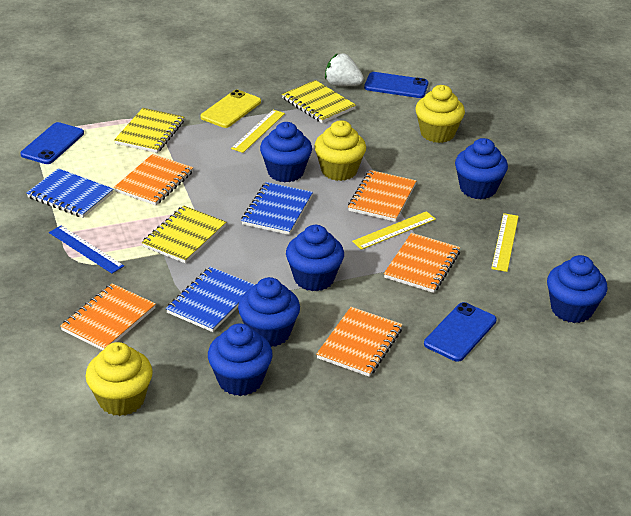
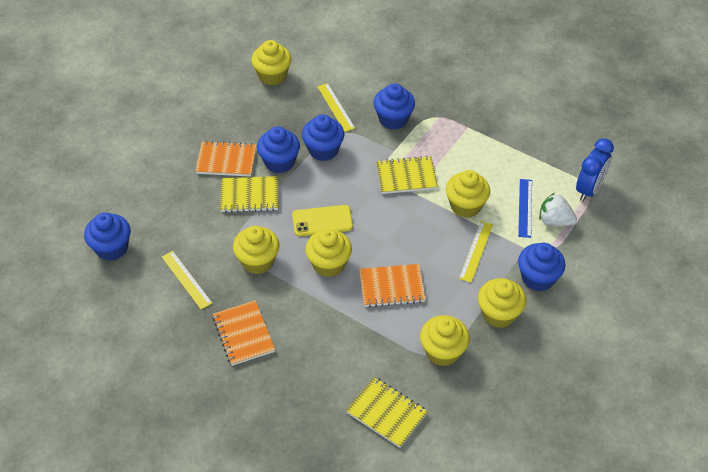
blue clock: 0 -> 1
blue cupcake: 6 -> 5
blue notebook: 3 -> 0
blue phone: 3 -> 0
orange notebook: 5 -> 3
yellow cupcake: 3 -> 6

